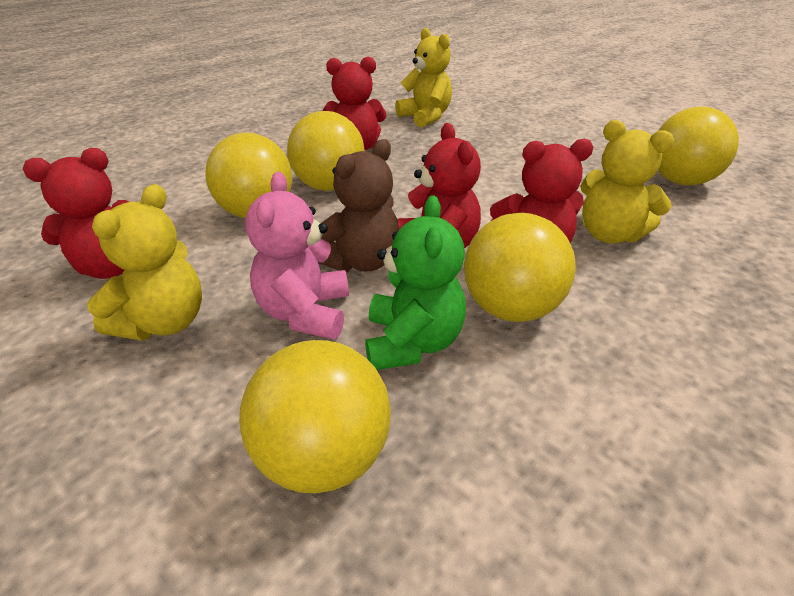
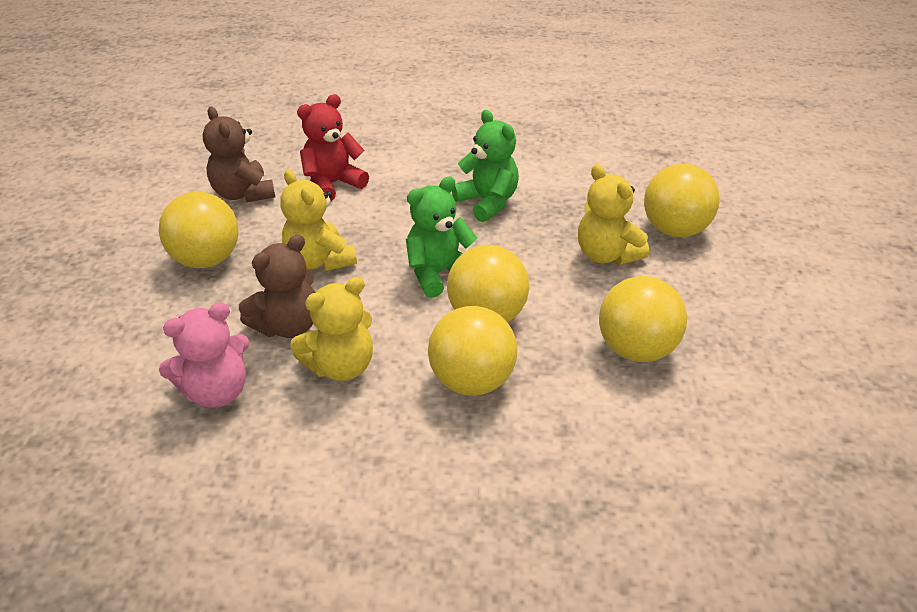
brown teddy bear: 1 -> 2
green teddy bear: 1 -> 2
red teddy bear: 4 -> 1

